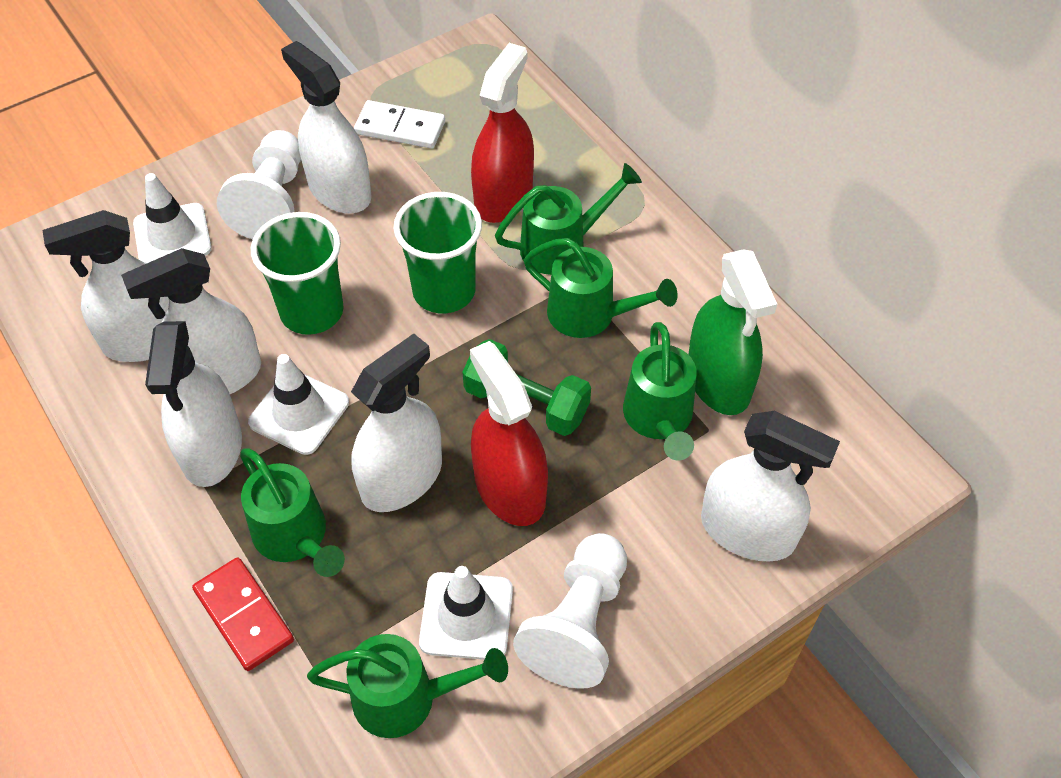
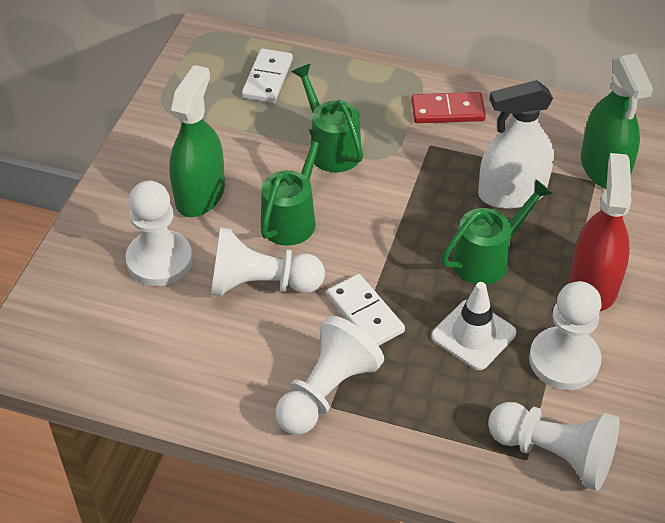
green cup: 2 -> 0
green dumbbell: 1 -> 0
green spray bottle: 1 -> 2
green watering can: 5 -> 3
red spray bottle: 2 -> 1
white domino: 1 -> 2
white pawn: 2 -> 5
white spray bottle: 6 -> 1
white traffic cone: 3 -> 1

